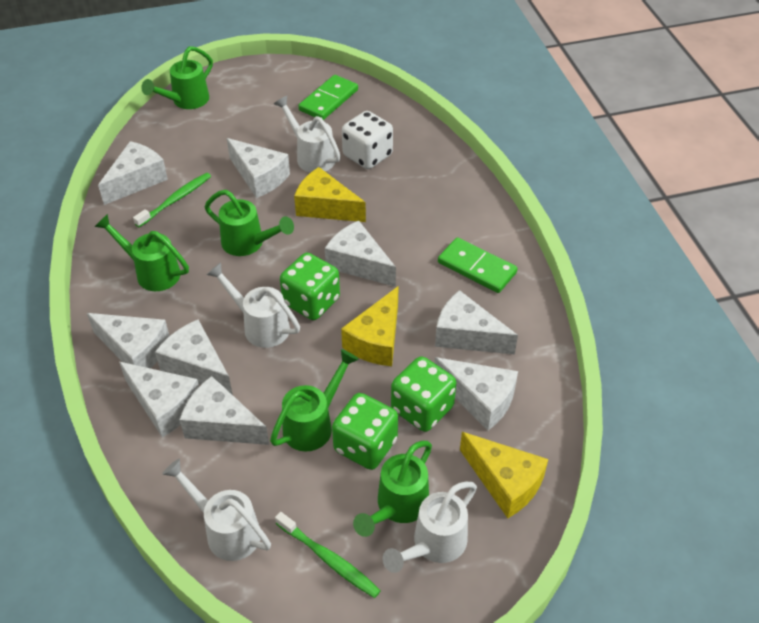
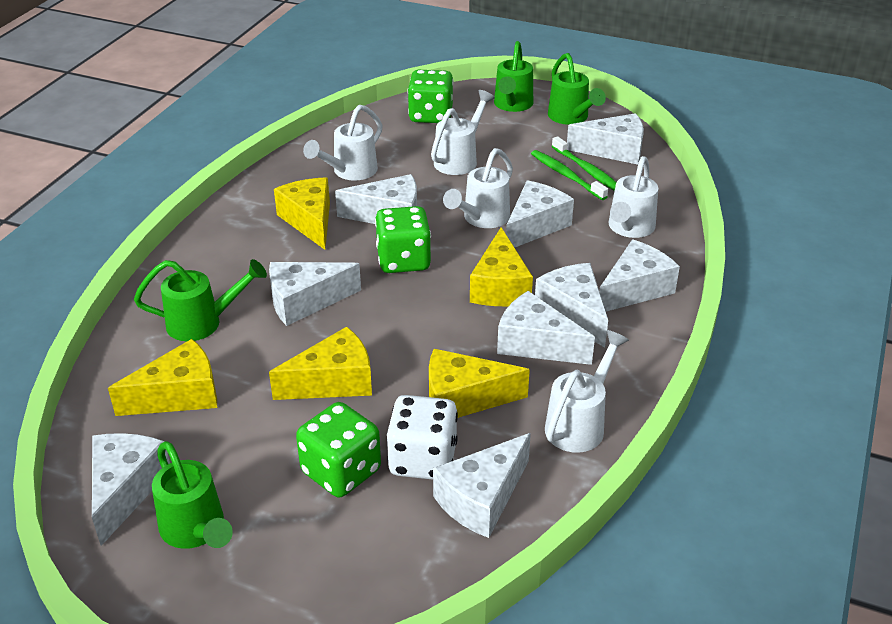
green domino: 2 -> 0
green watering can: 5 -> 4
white watering can: 4 -> 5
yellow cheese: 3 -> 5

